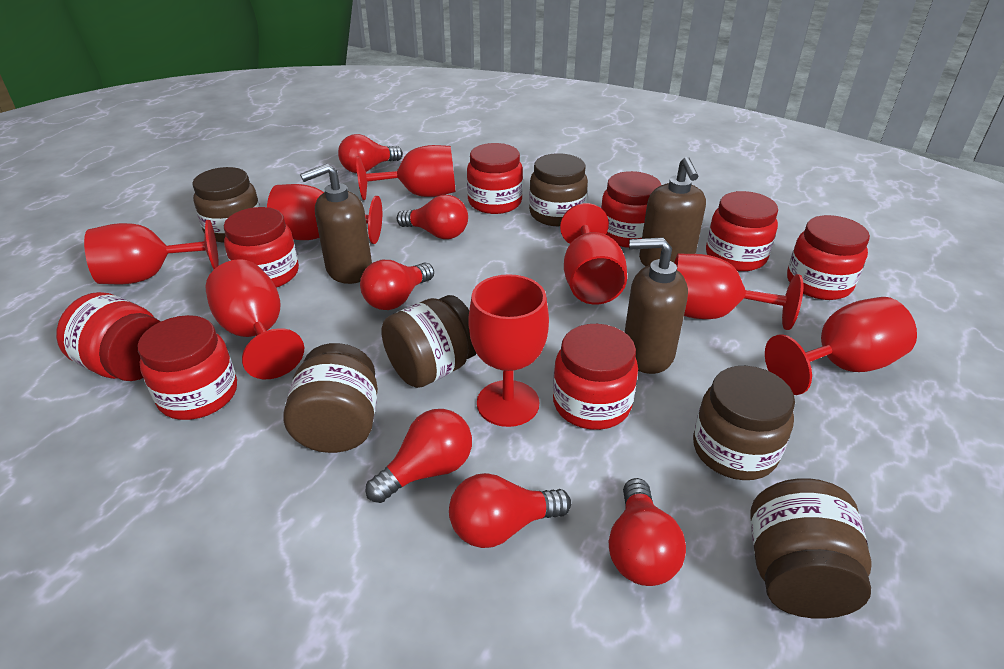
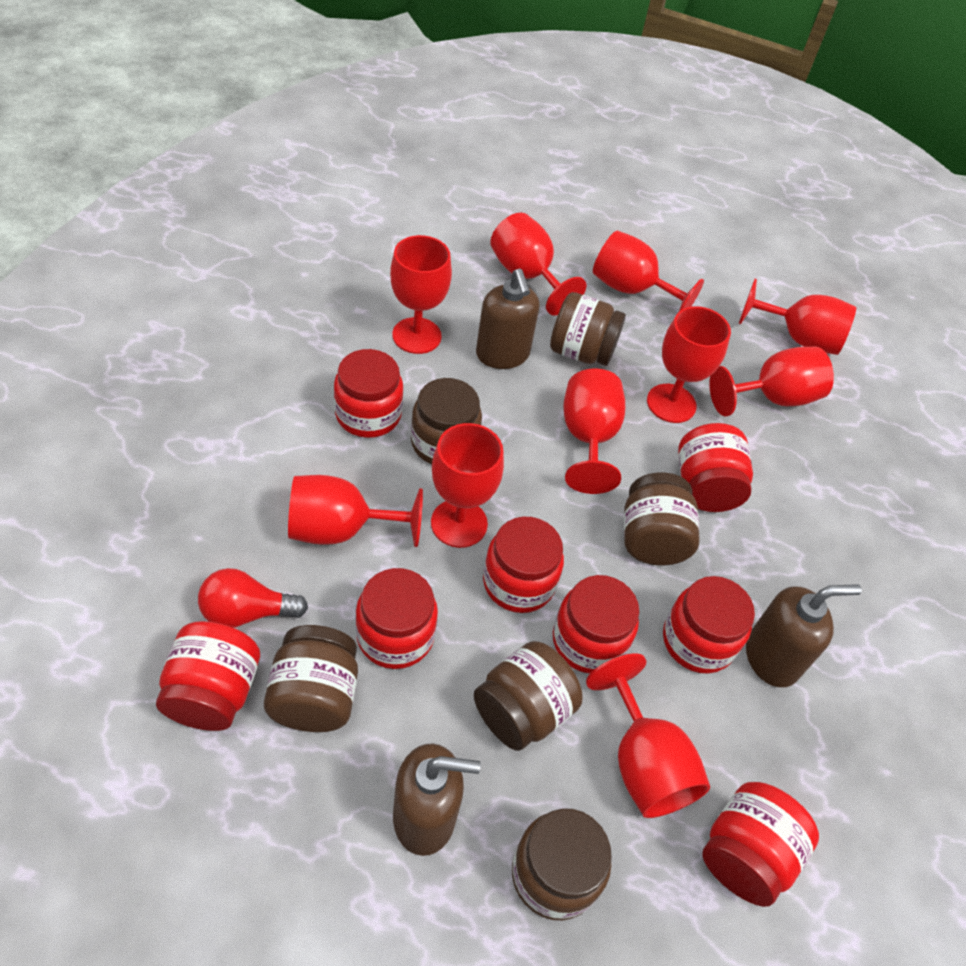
red goblet: 8 -> 10
red light bulb: 6 -> 1

